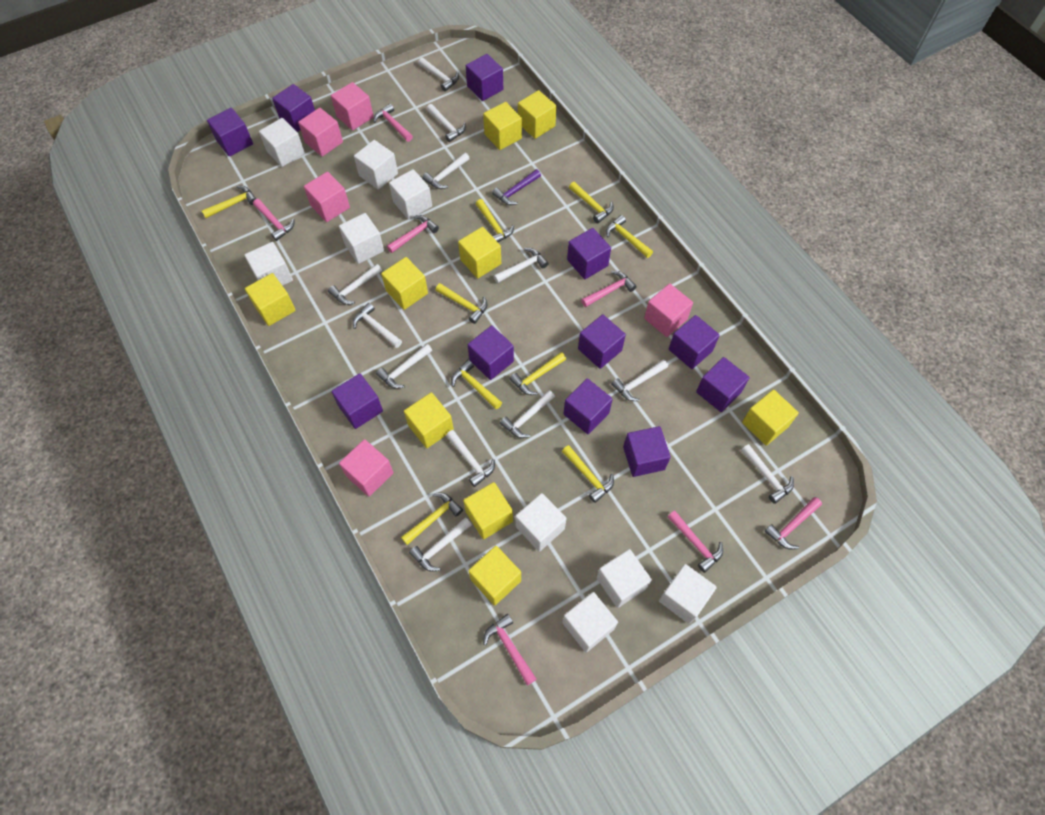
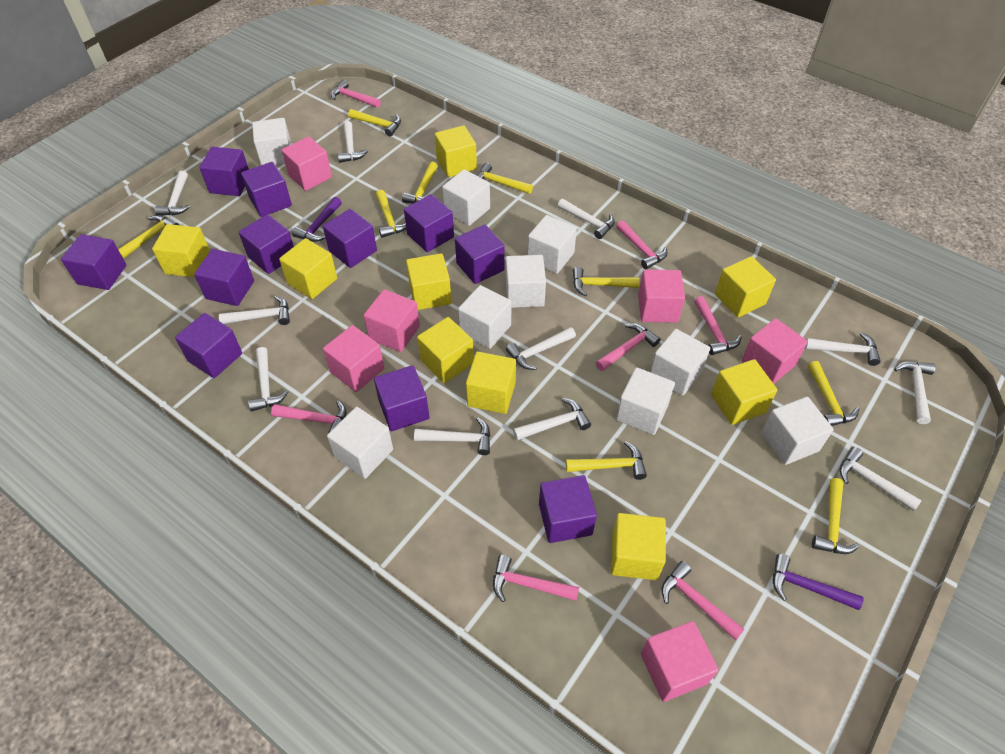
pink cube: 5 -> 6
purple hammer: 1 -> 2
white hammer: 12 -> 11

